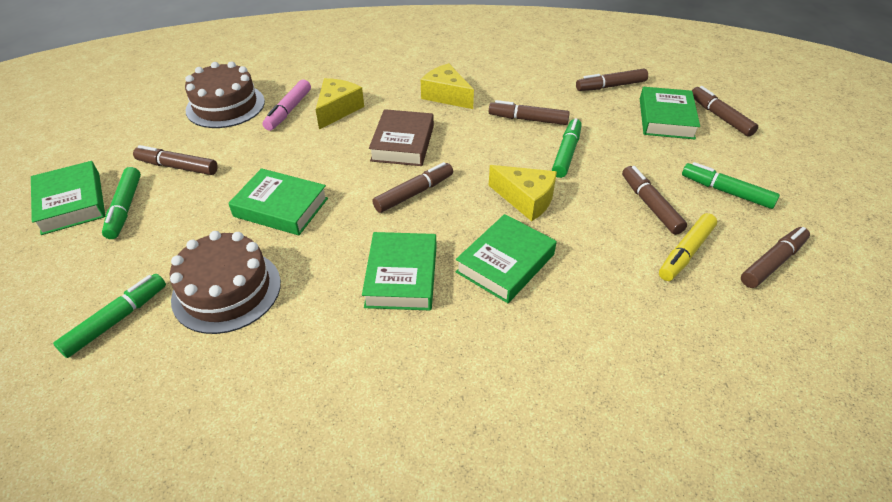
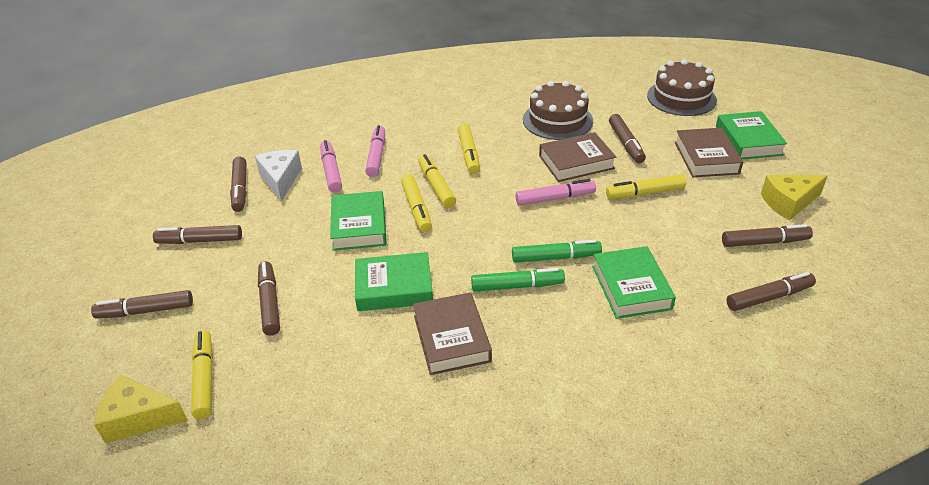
brown book: 1 -> 3
green book: 5 -> 4
green marker: 4 -> 2
pink marker: 1 -> 3
white cheese: 0 -> 1
yellow cheese: 3 -> 2
yellow marker: 1 -> 5

